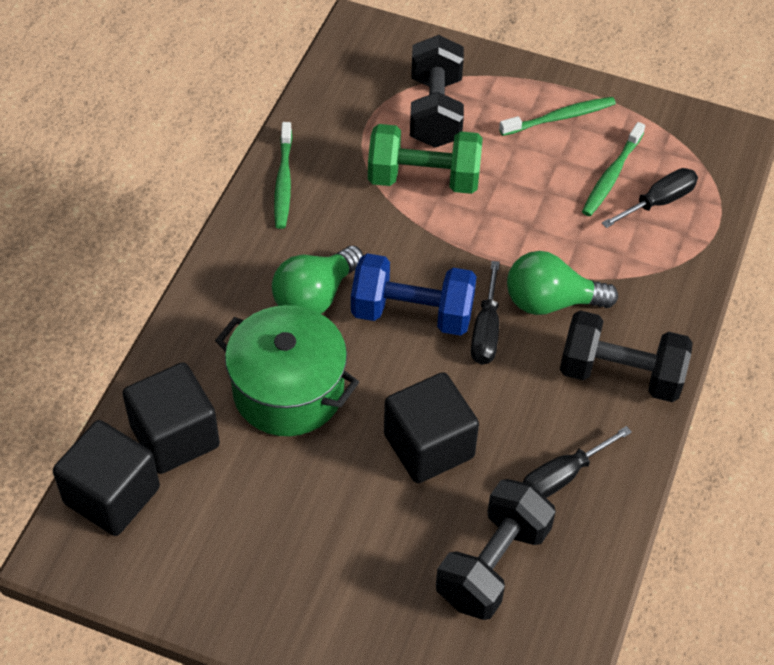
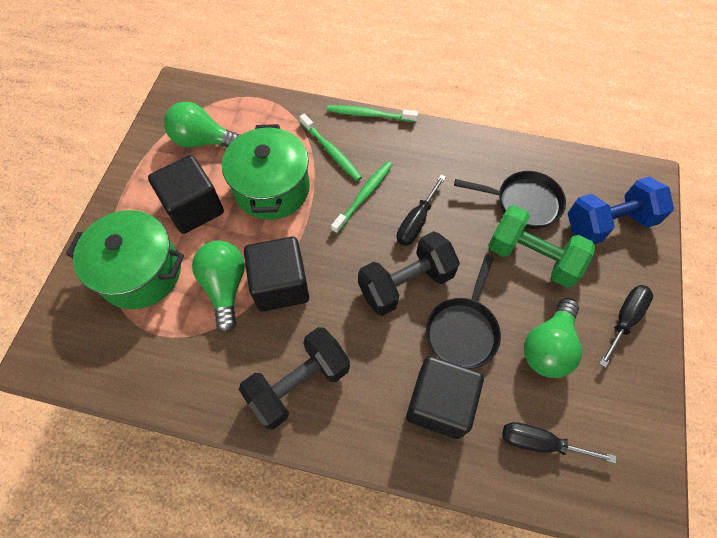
black dumbbell: 3 -> 2
black pan: 0 -> 2
green light bulb: 2 -> 3
green pot: 1 -> 2

